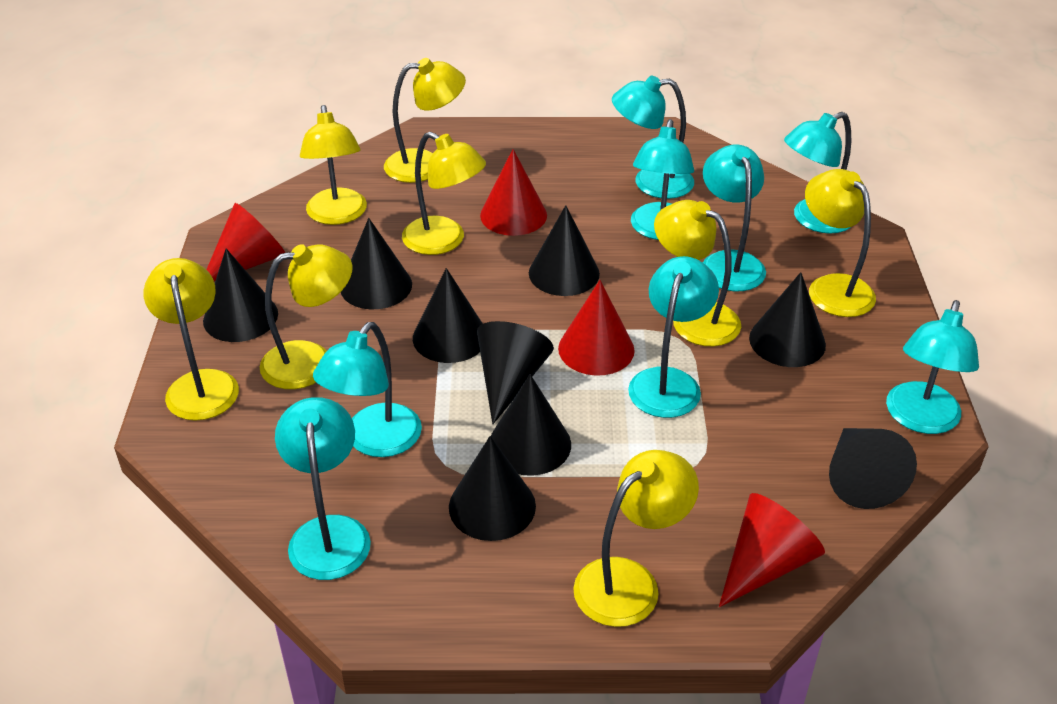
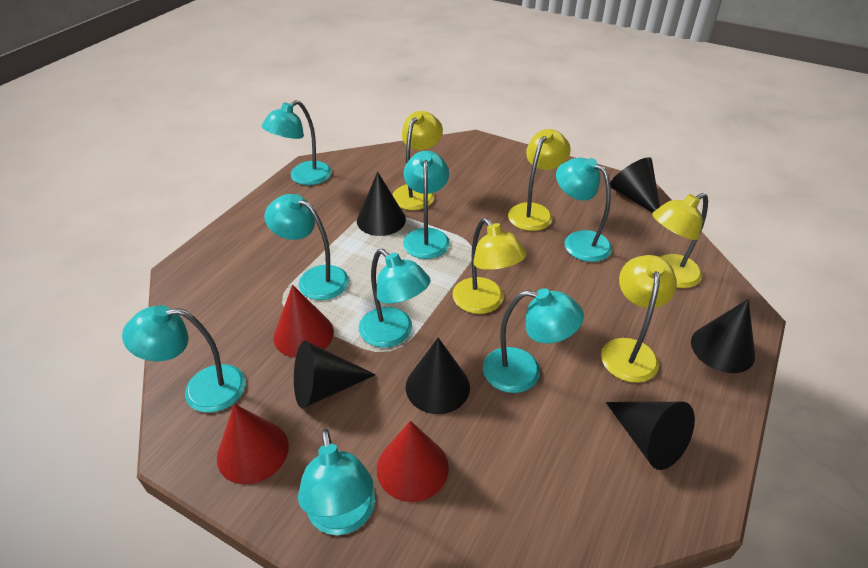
black cone: 9 -> 6
red cone: 4 -> 3
yellow lamp: 8 -> 5

